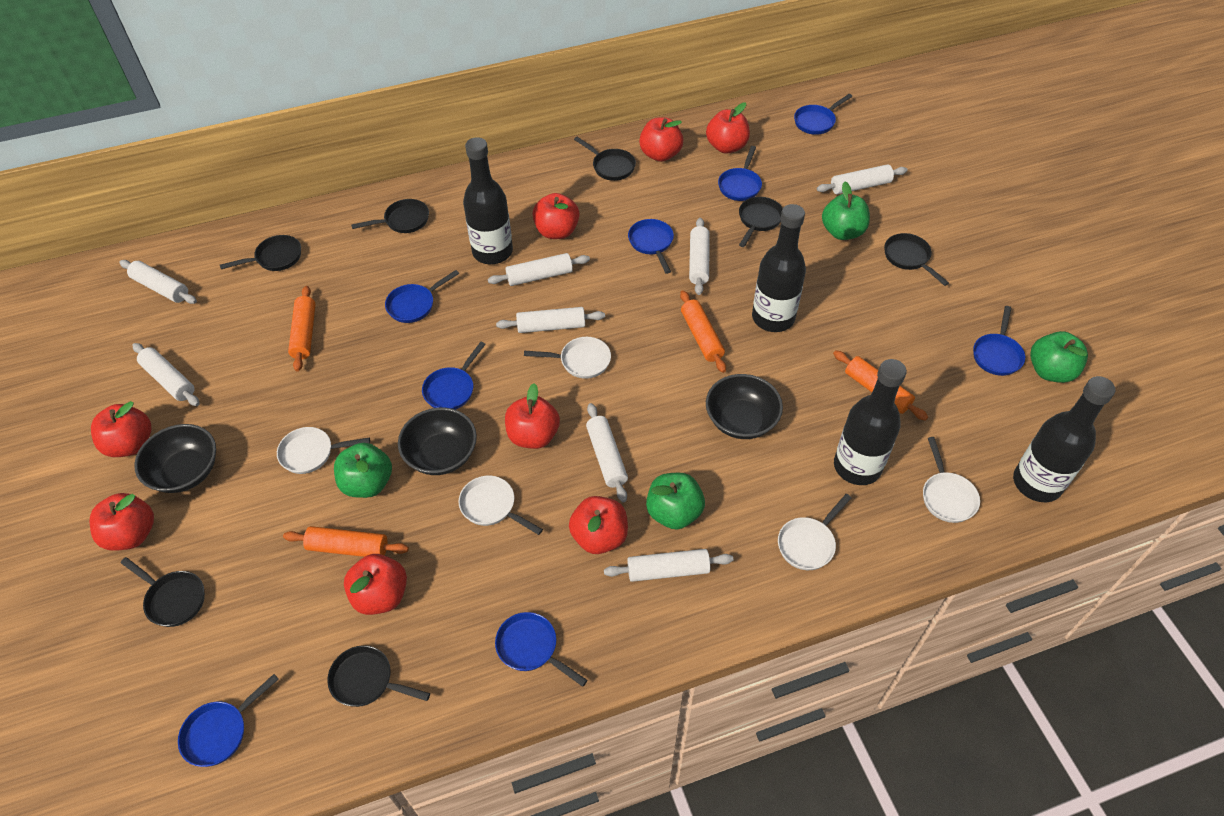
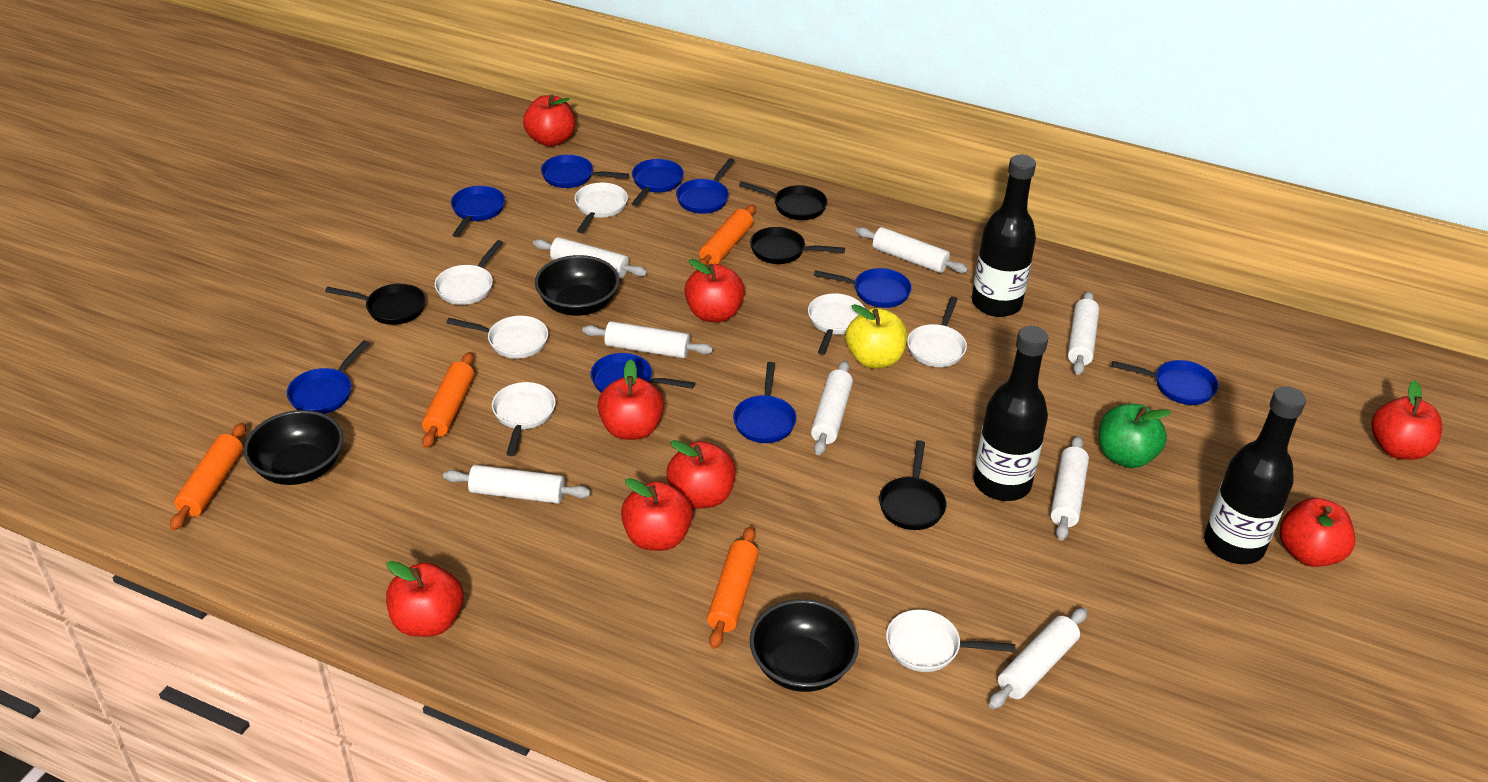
black bottle: 4 -> 3
black pan: 7 -> 4
blue pan: 8 -> 9
green apple: 4 -> 1
white pan: 5 -> 7
yellow apple: 0 -> 1

